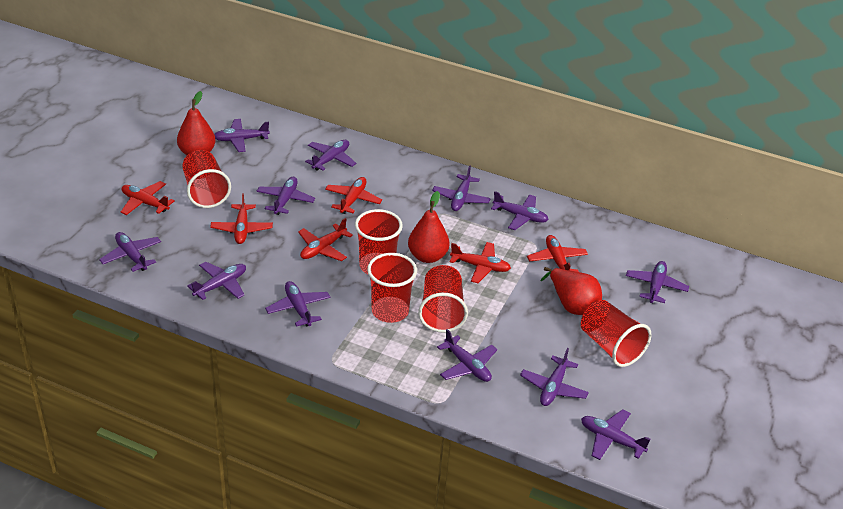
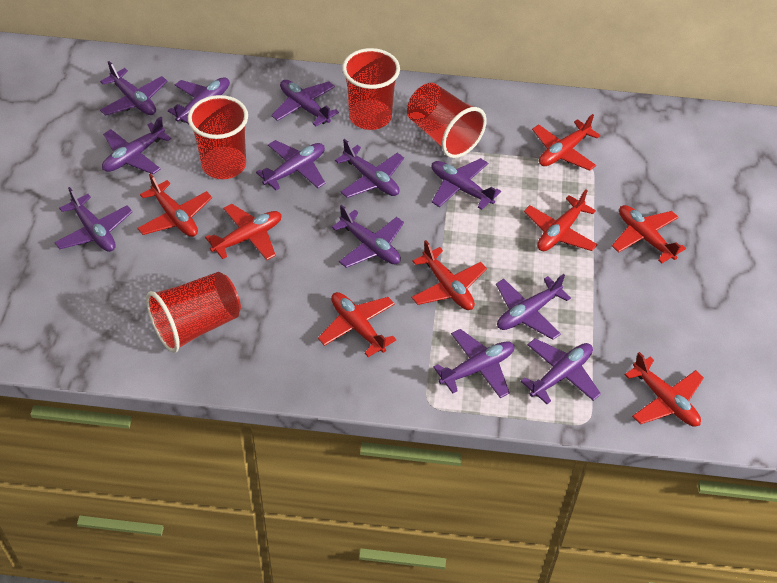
red cup: 5 -> 4
red pear: 3 -> 0
red plane: 6 -> 8

